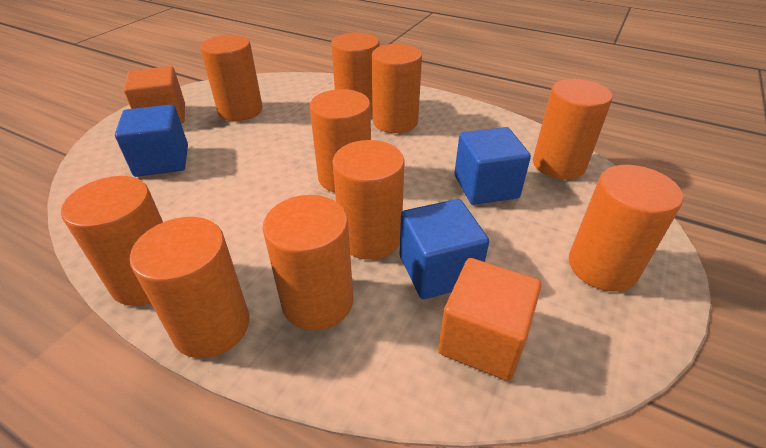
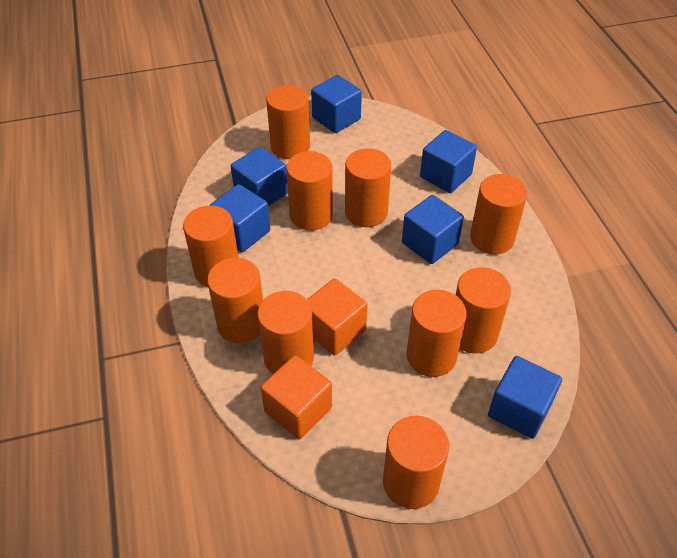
blue cube: 3 -> 6

